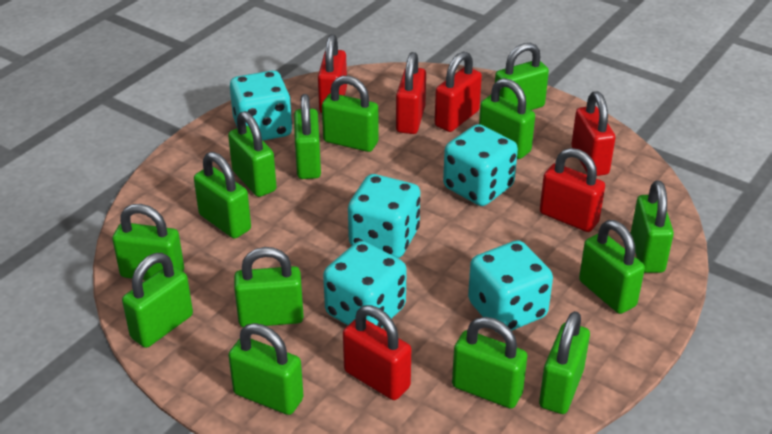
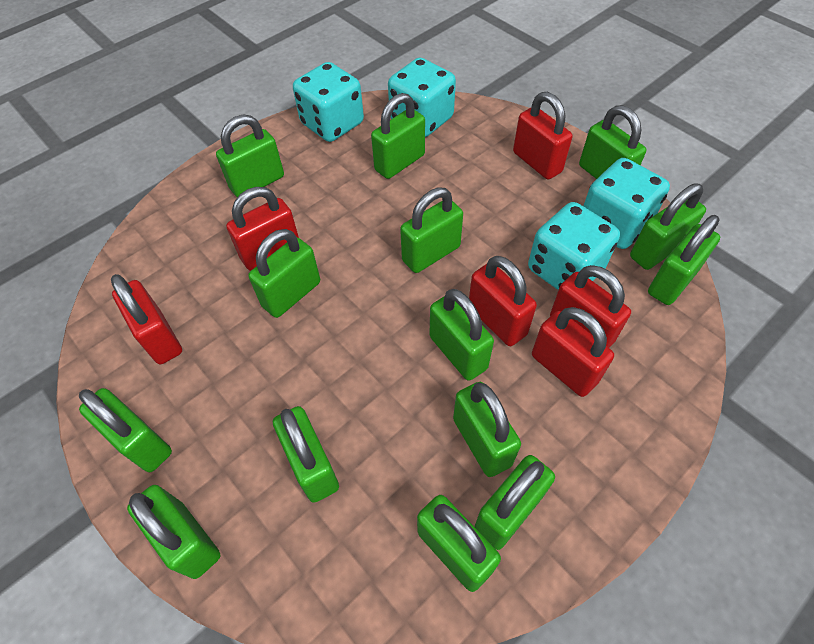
turquoise dice: 5 -> 4

